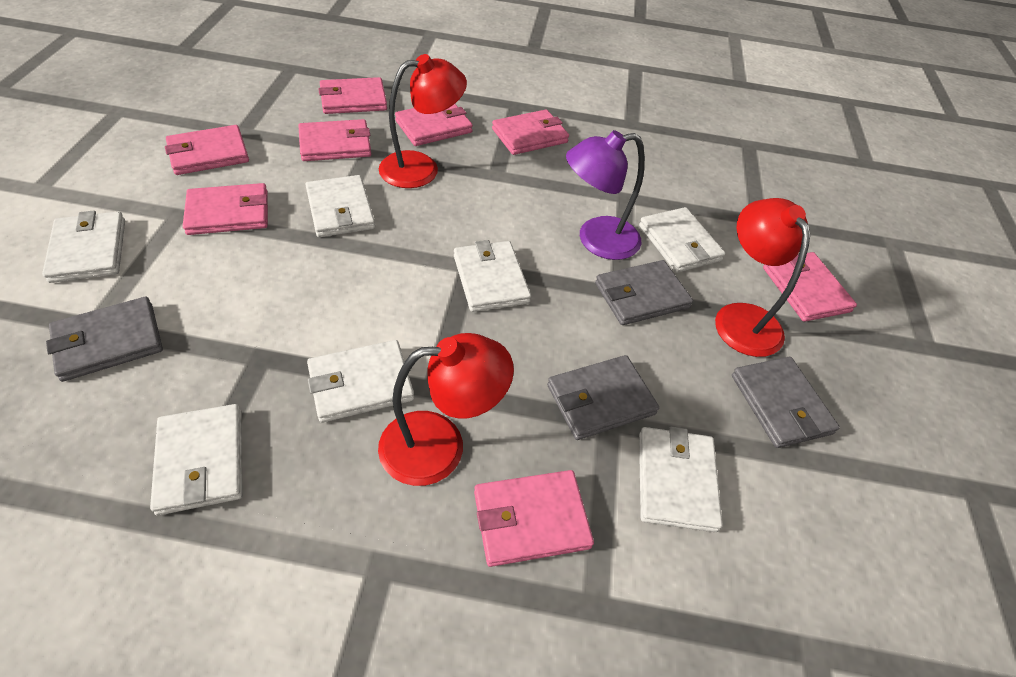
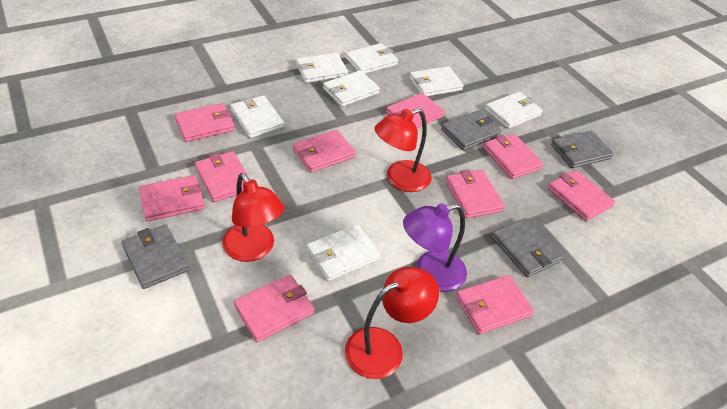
pink wallet: 8 -> 10

